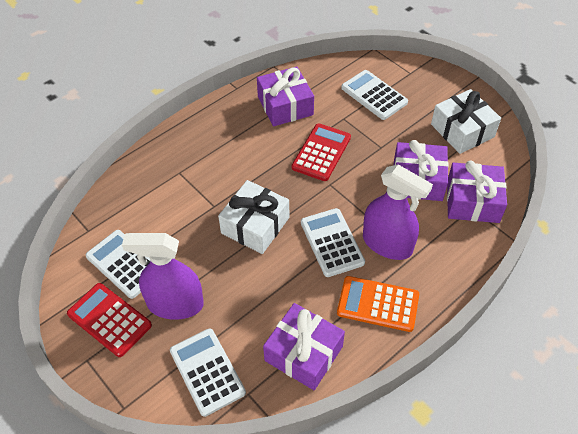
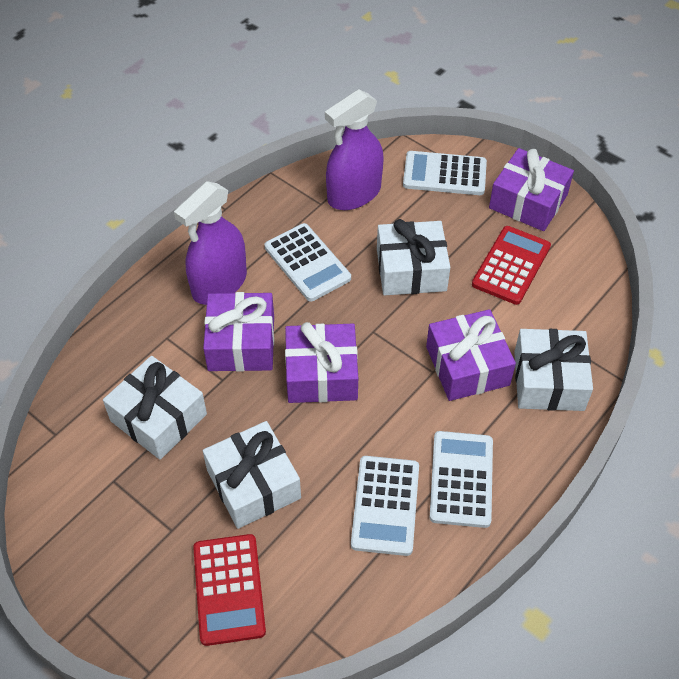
orange calculator: 1 -> 0
white gift: 2 -> 4

